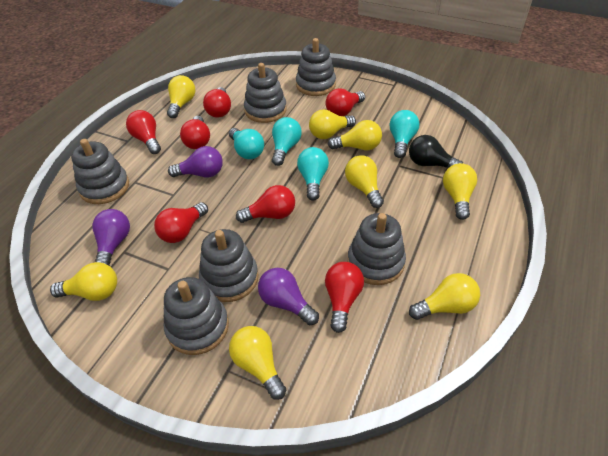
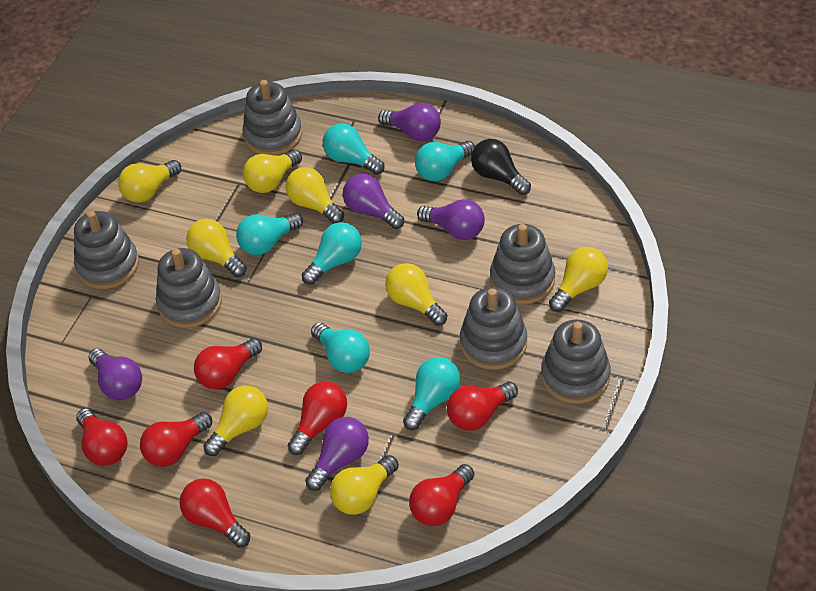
purple light bulb: 3 -> 5
turquoise light bulb: 4 -> 6

